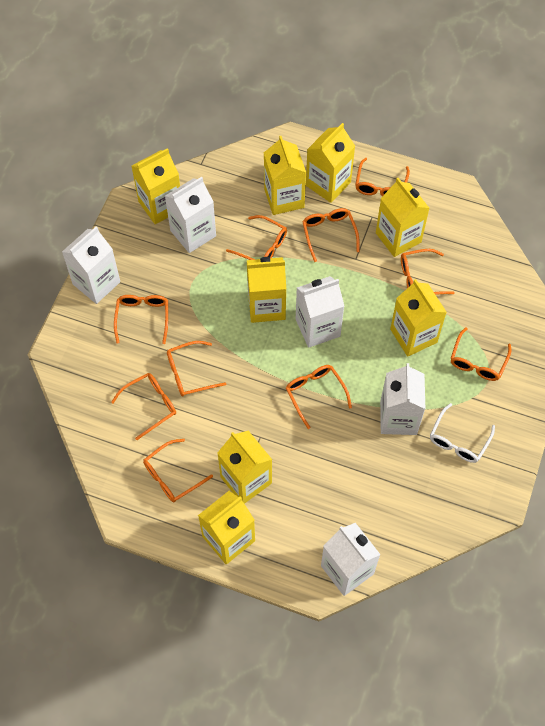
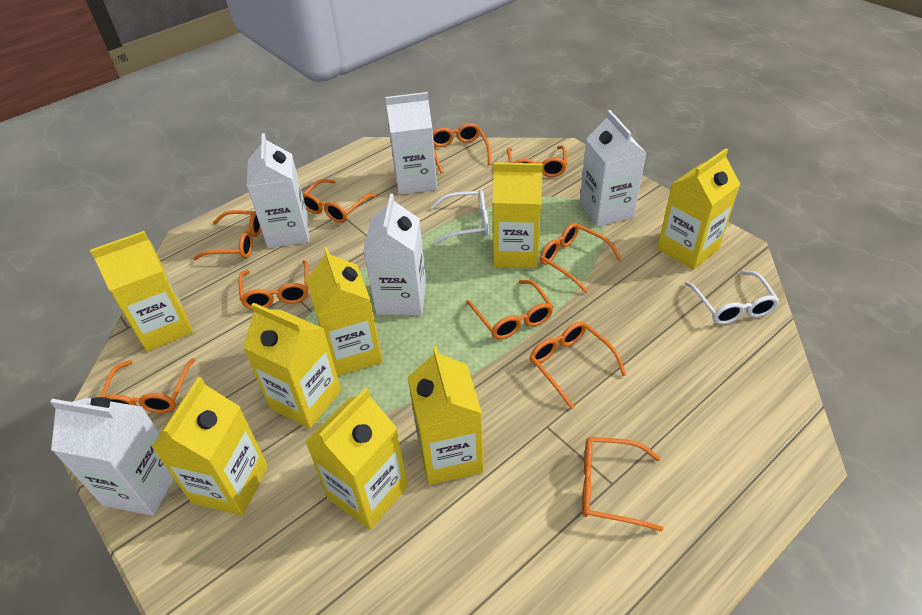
white glasses: 1 -> 2

